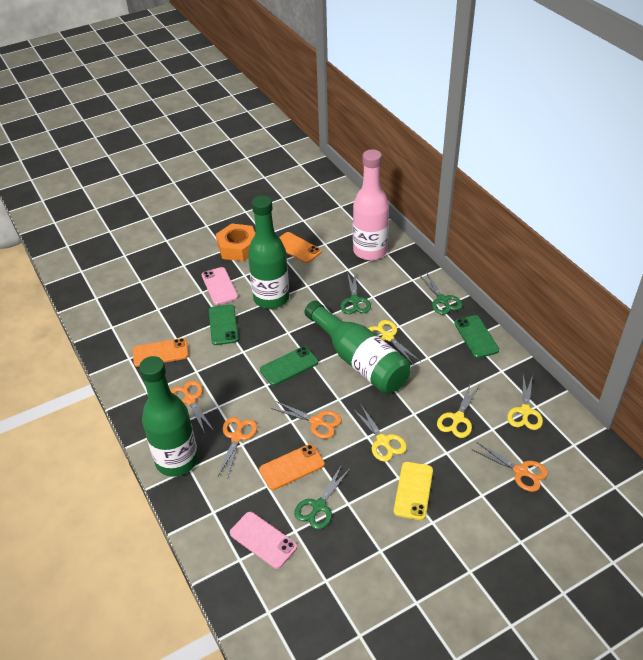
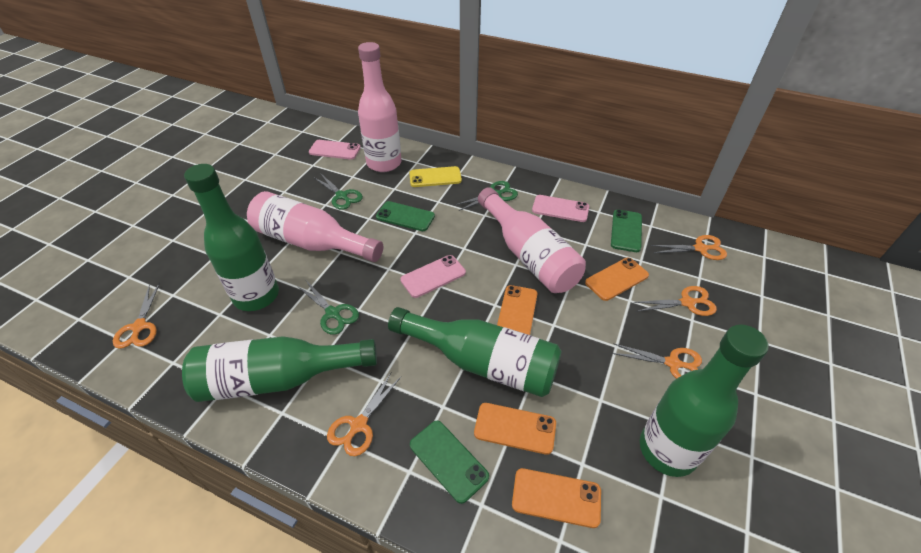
green bottle: 3 -> 4
orange nut: 1 -> 0
orange phone: 3 -> 4
orange scissors: 4 -> 5
pink bottle: 1 -> 3
pink phone: 2 -> 3
yellow scissors: 4 -> 0

